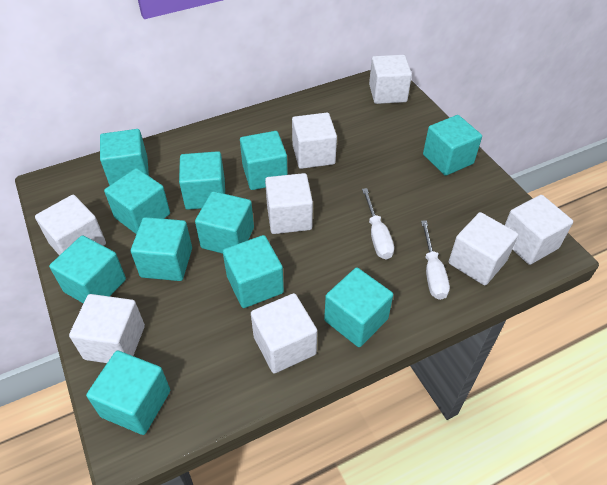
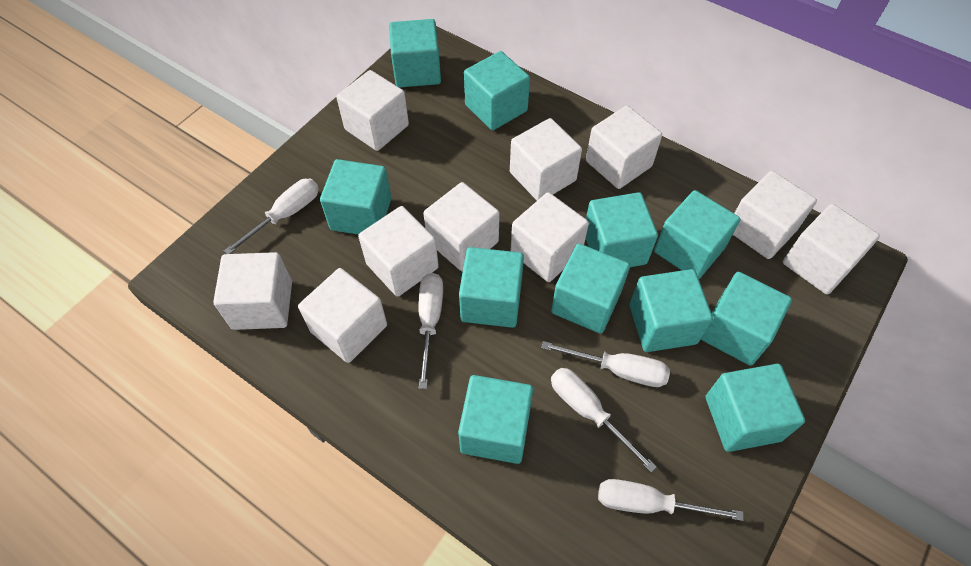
white cube: 8 -> 10
white screwdriver: 2 -> 5

